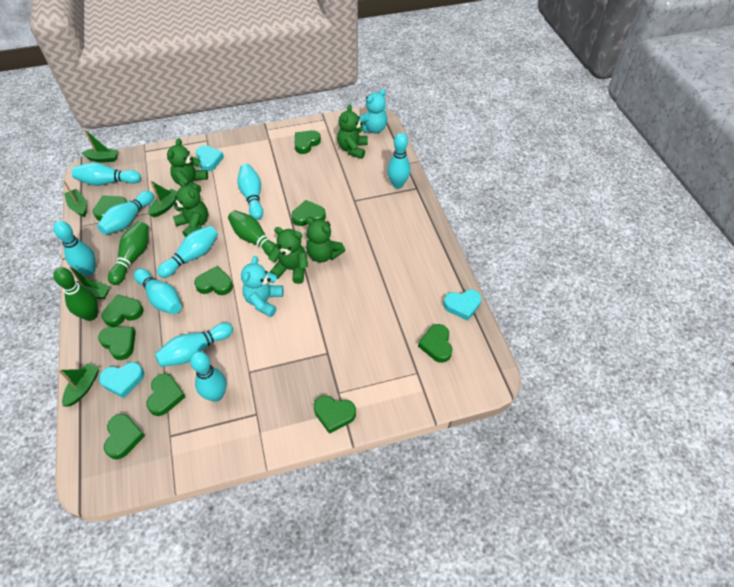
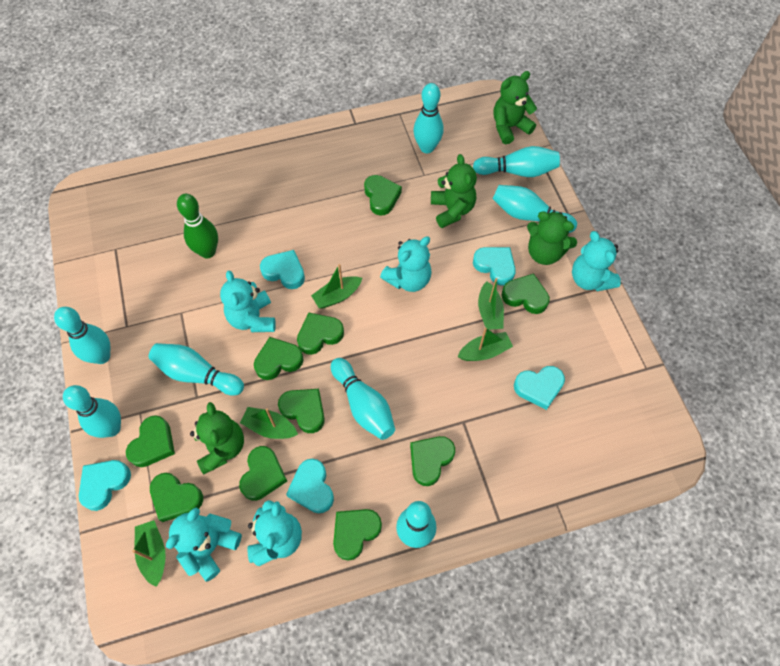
green bowling pin: 3 -> 1
green teddy bear: 5 -> 4
turquoise bowling pin: 9 -> 8
turquoise heart: 3 -> 5
turquoise teddy bear: 2 -> 5

